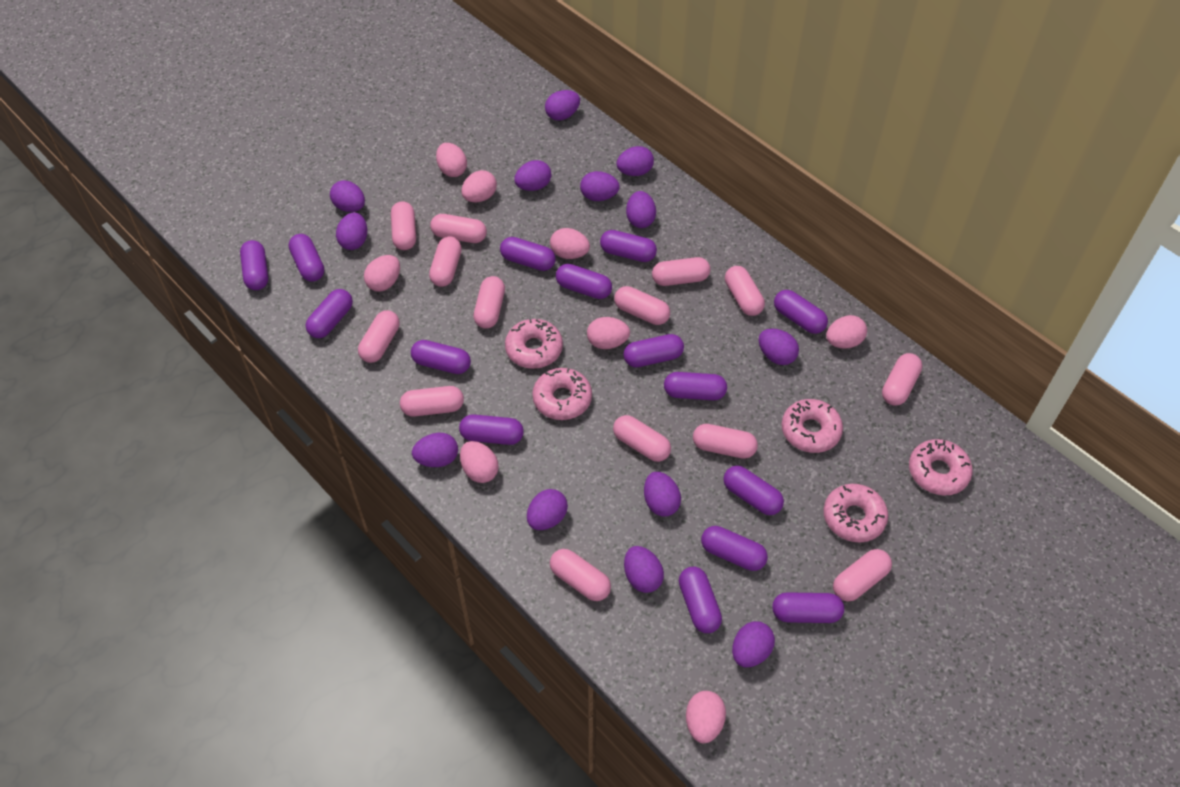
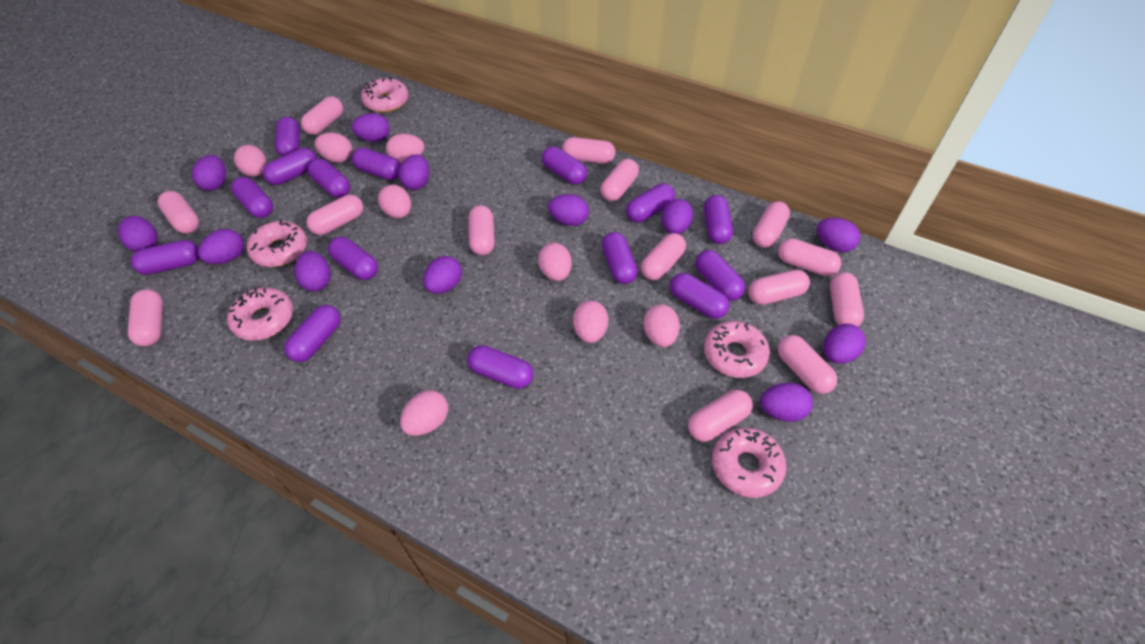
purple egg: 13 -> 12

